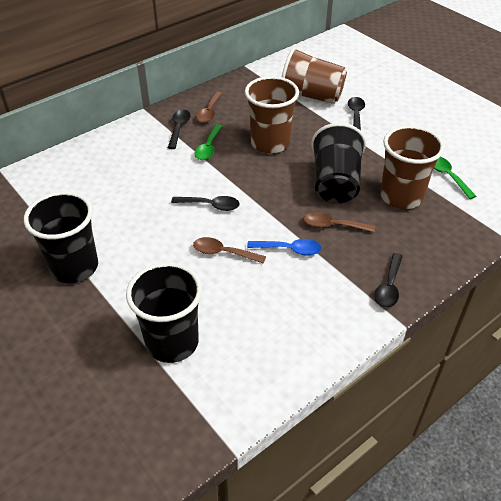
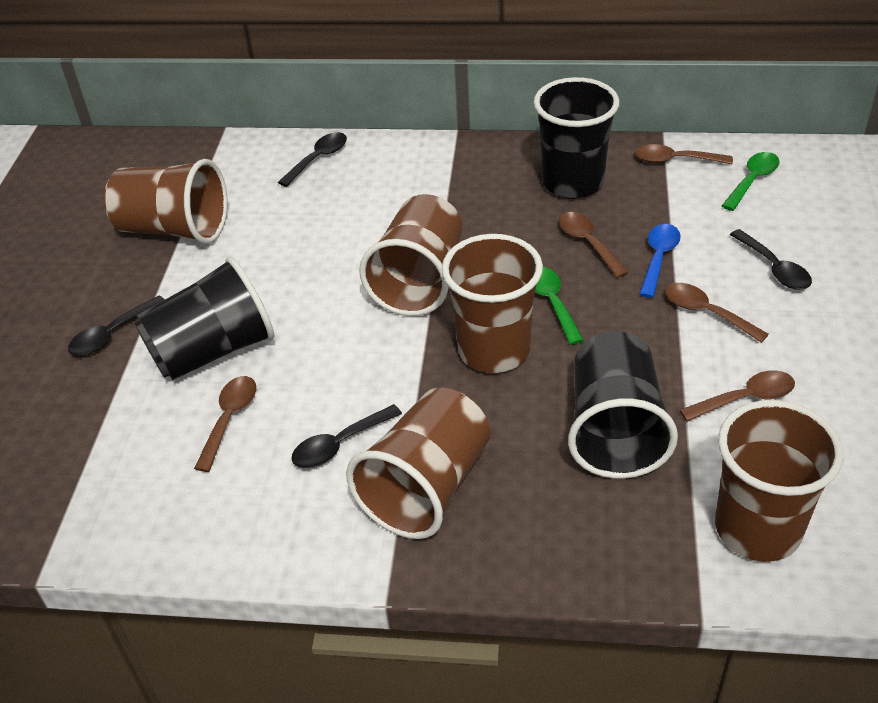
brown cup: 3 -> 5
brown spoon: 3 -> 5

